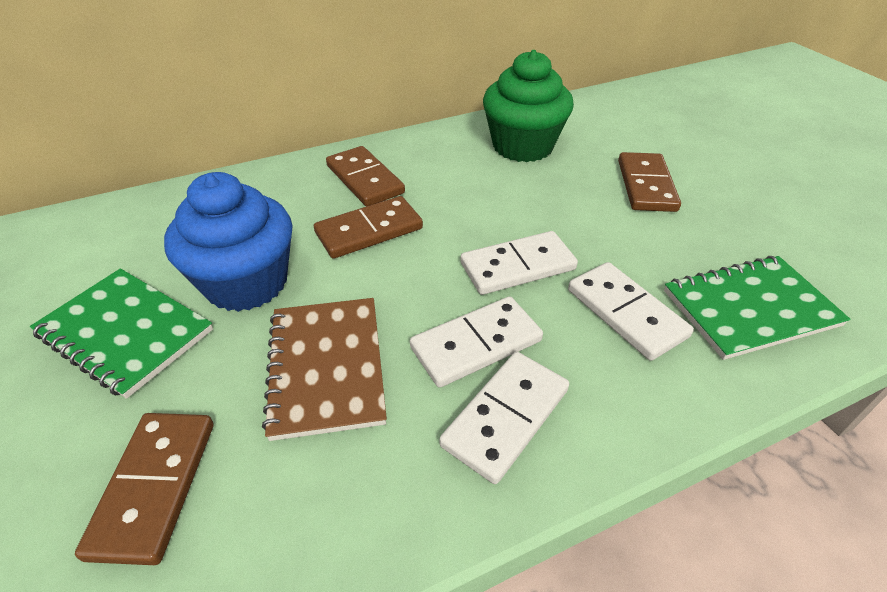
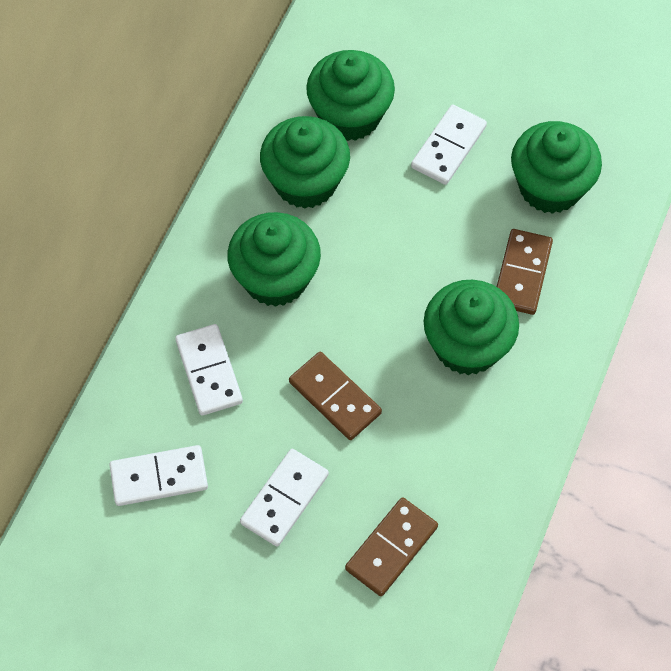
blue cupcake: 1 -> 0
brown domino: 4 -> 3
brown notebook: 1 -> 0
green cupcake: 1 -> 5
green notebook: 2 -> 0

